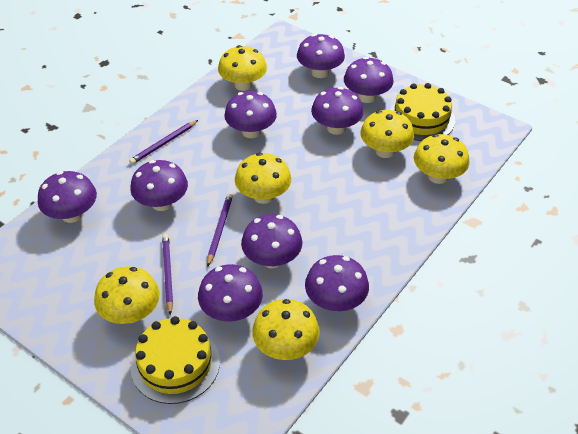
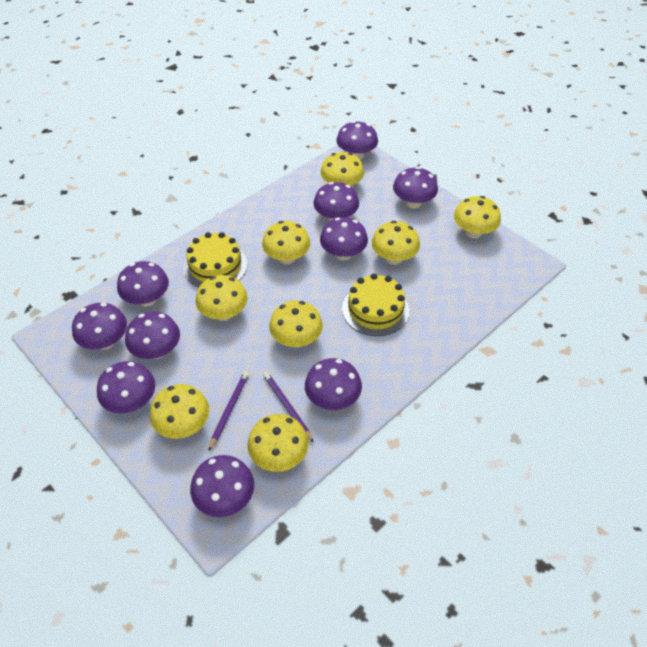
purple mushroom: 9 -> 10
purple pencil: 3 -> 2
yellow mushroom: 6 -> 8

